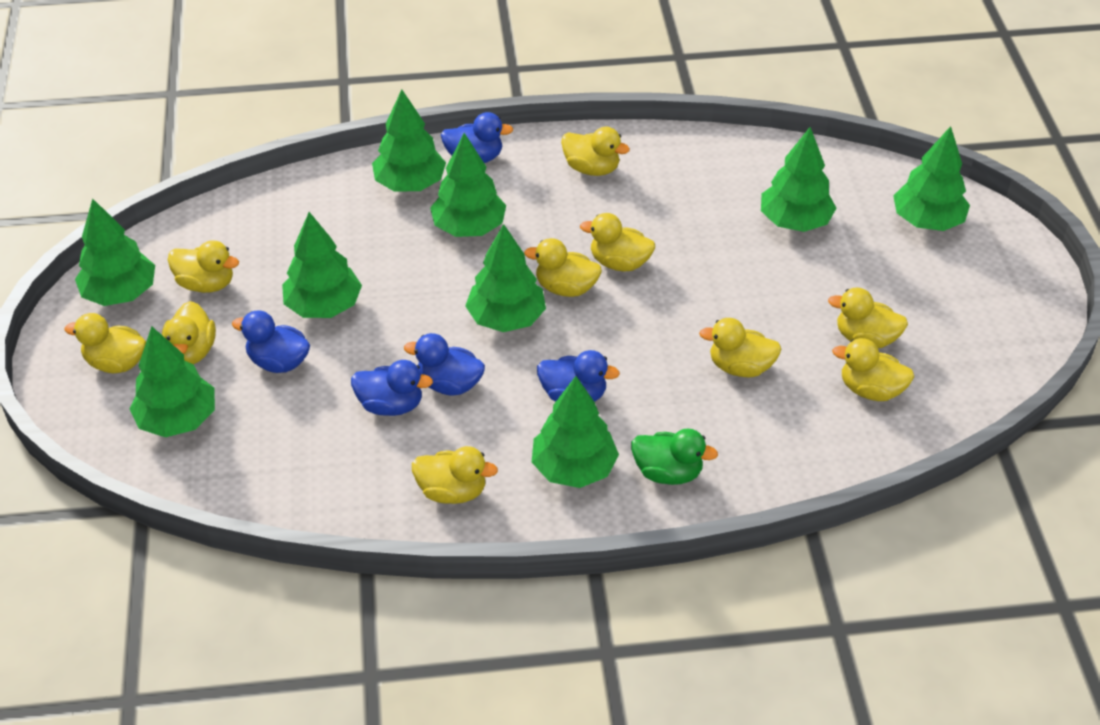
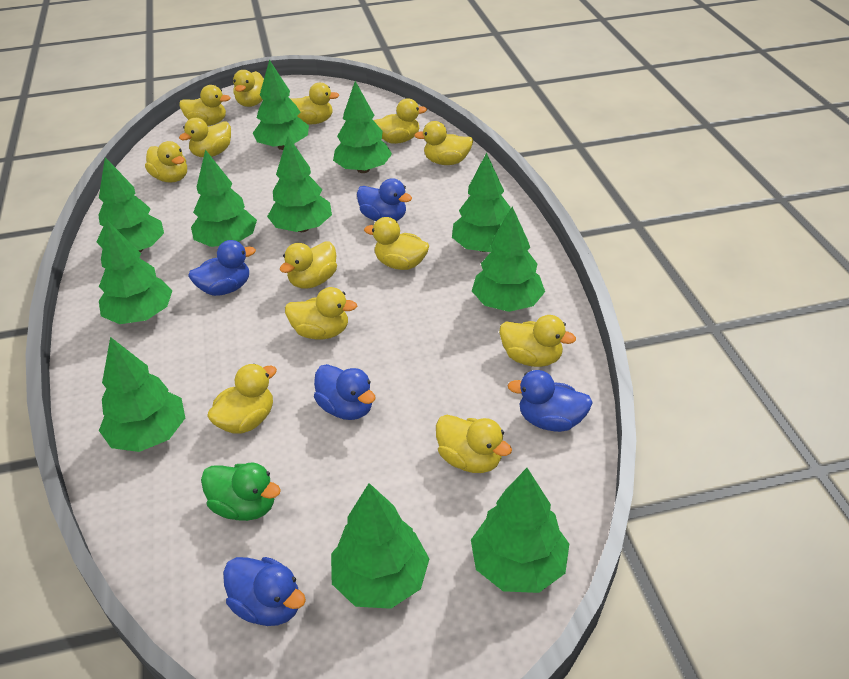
green tree: 9 -> 11
yellow duck: 10 -> 13

